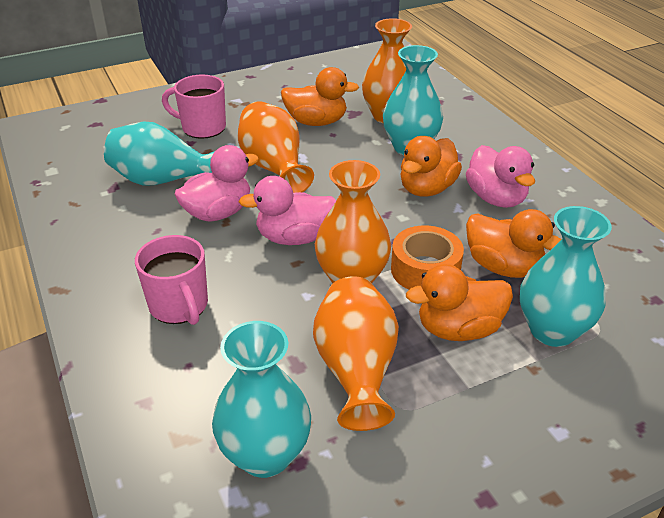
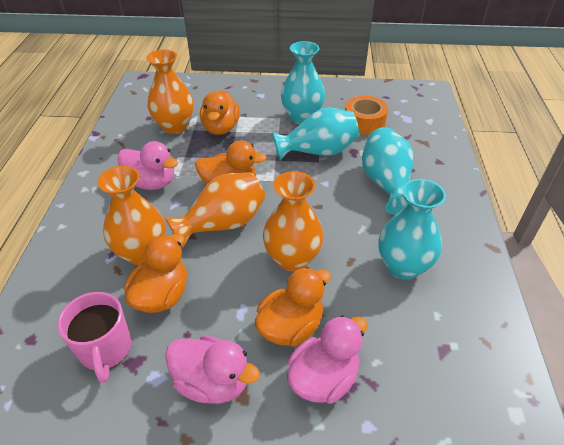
pink mug: 2 -> 1

